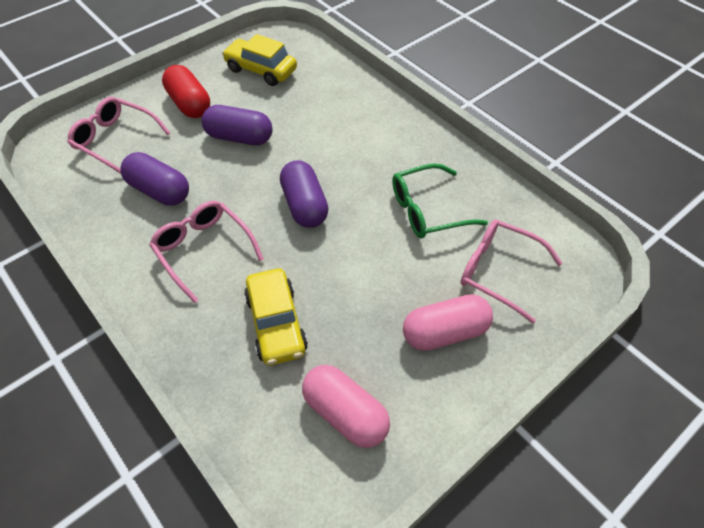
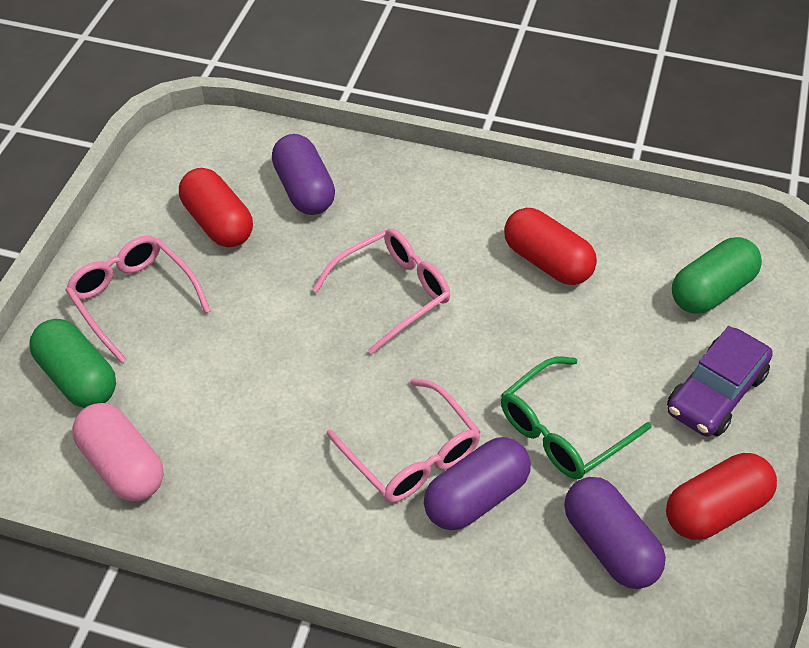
green capsule: 0 -> 2
pink capsule: 2 -> 1
purple car: 0 -> 1
red capsule: 1 -> 3
yellow car: 2 -> 0

